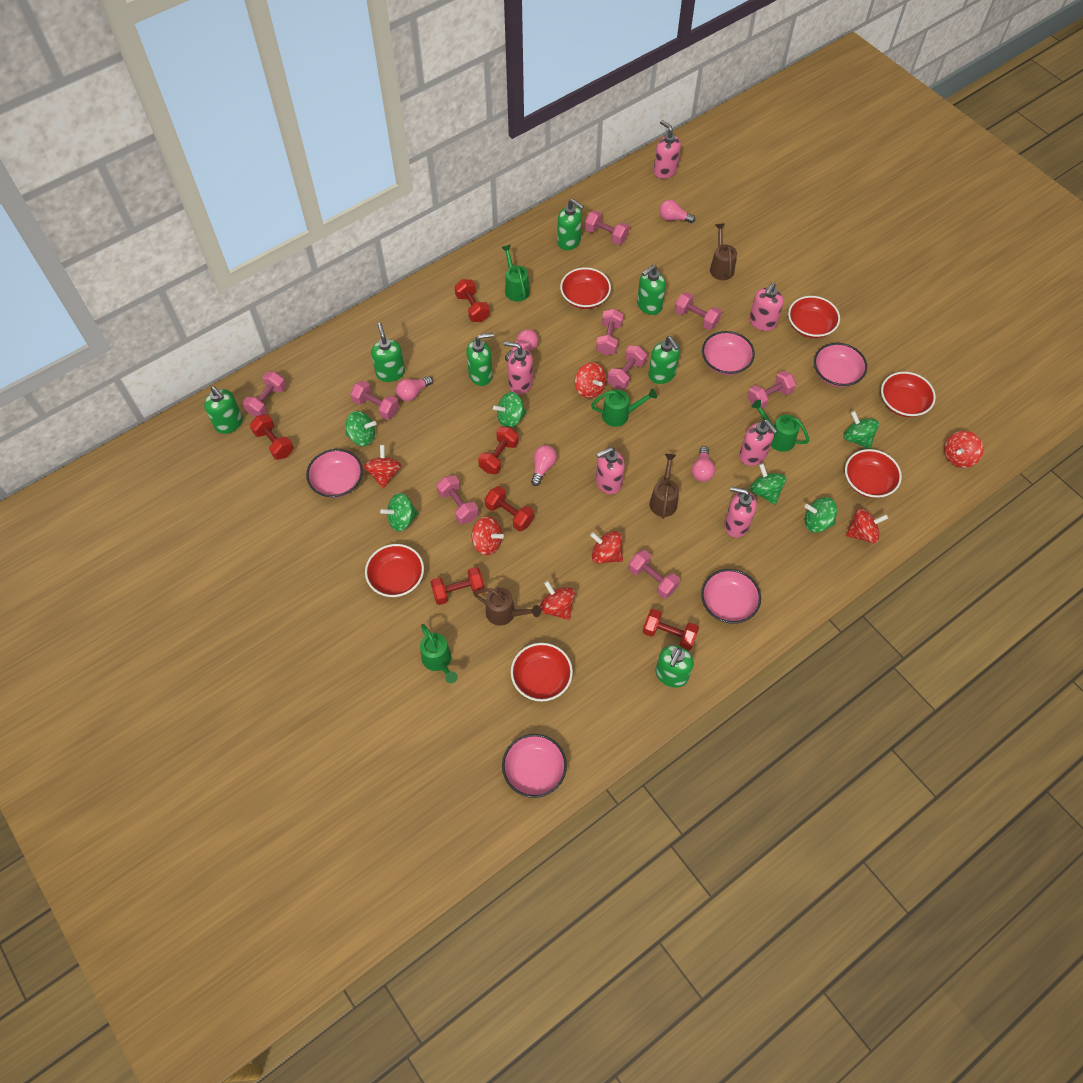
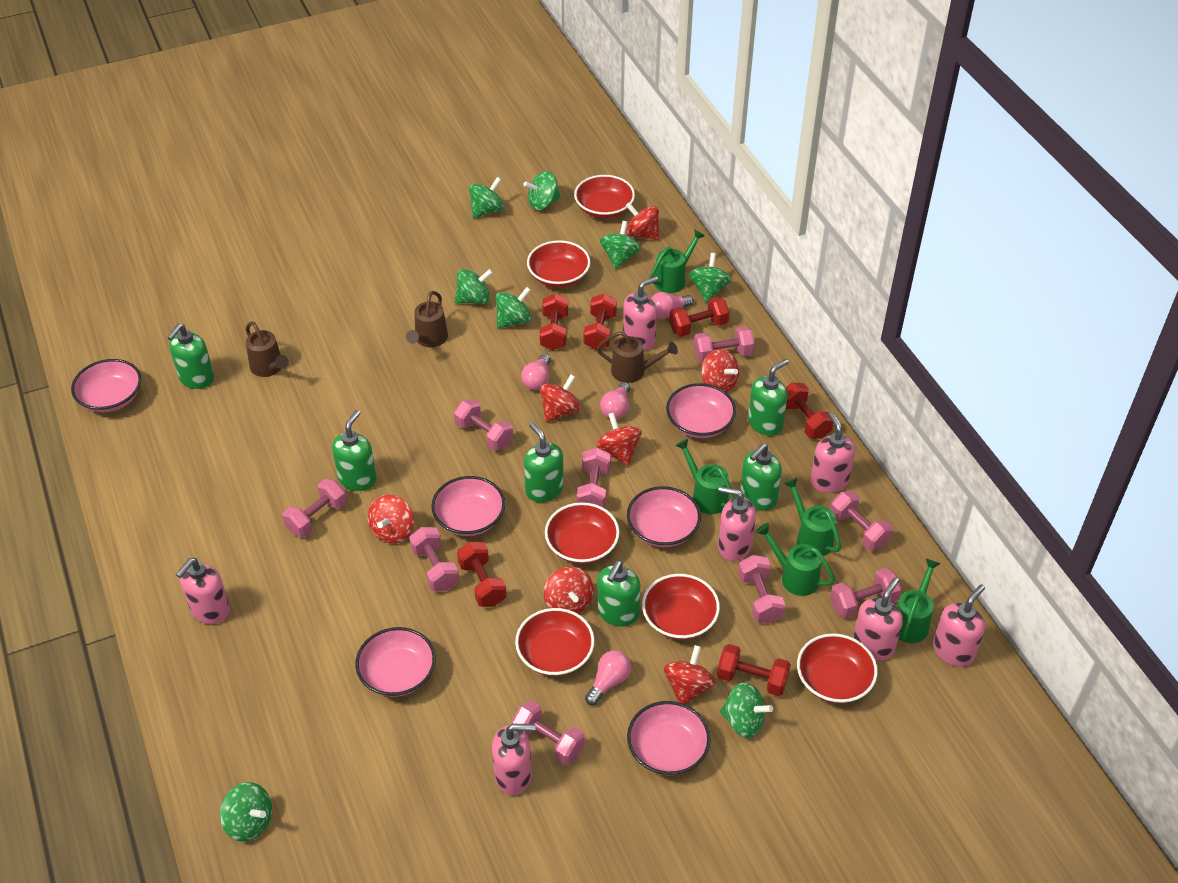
green soap dispenser: 7 -> 6
green spinning top: 6 -> 8
green watering can: 4 -> 5
pink bowl: 5 -> 6
pink light bulb: 5 -> 4
pink soap dispenser: 6 -> 7

